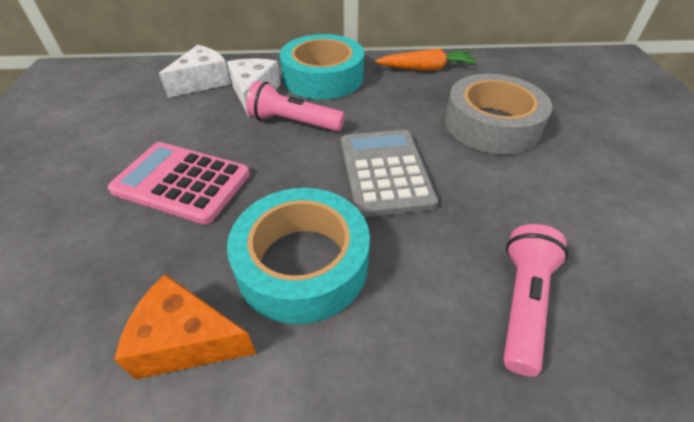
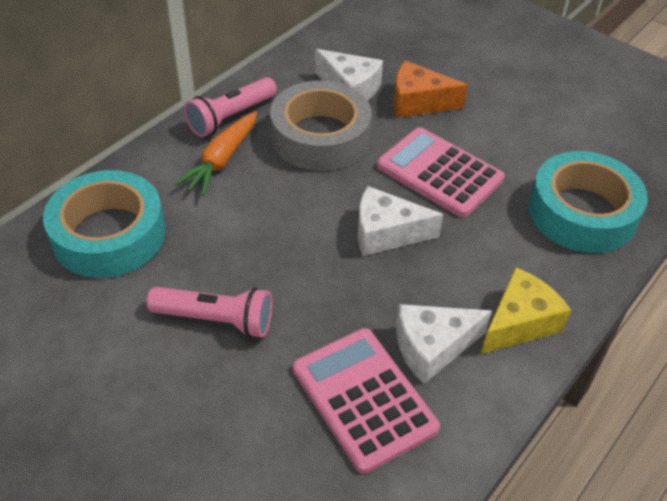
grey calculator: 1 -> 0
pink calculator: 1 -> 2
white cheese: 2 -> 3
yellow cheese: 0 -> 1

